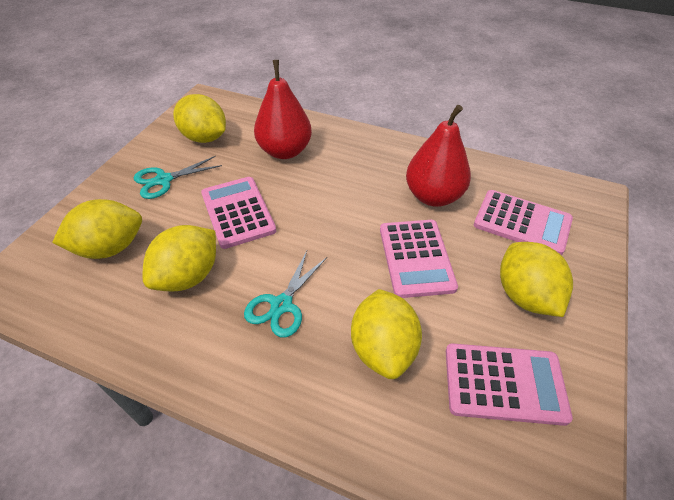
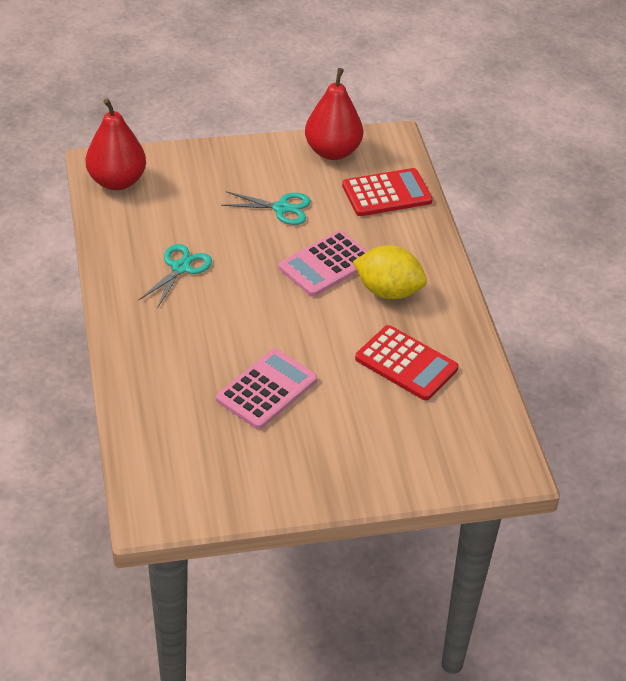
pink calculator: 4 -> 2
red calculator: 0 -> 2
yellow lemon: 5 -> 1

